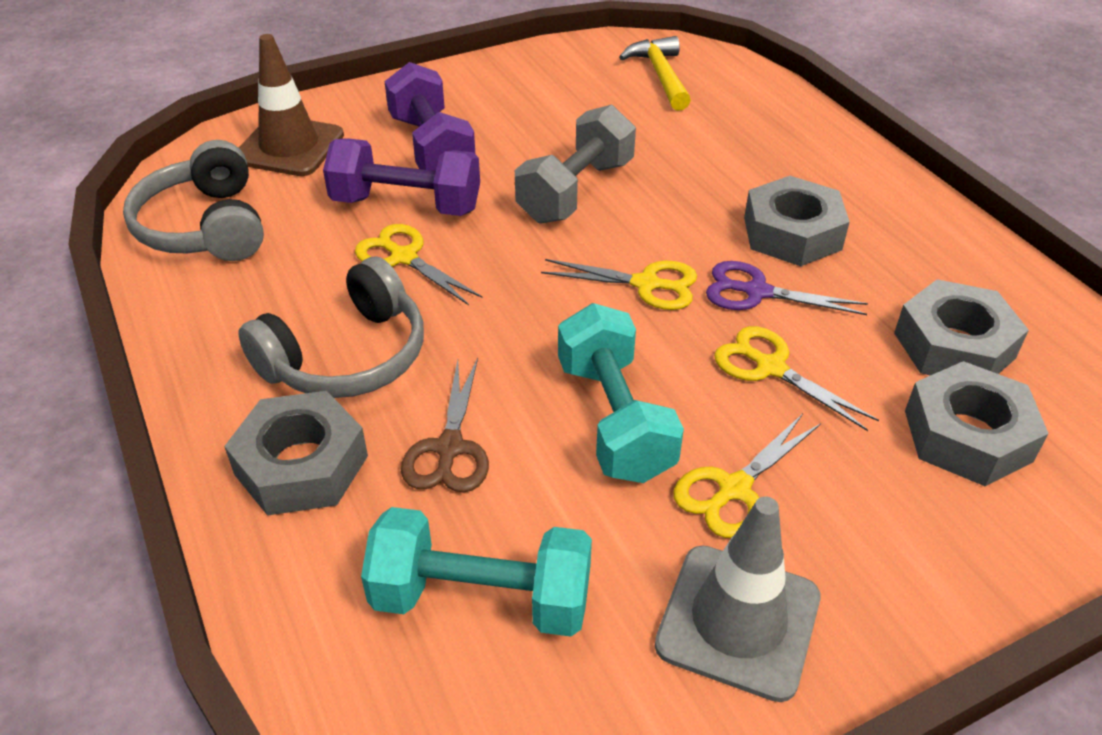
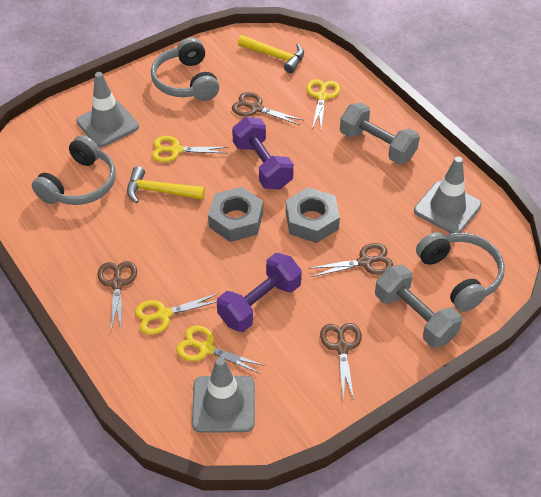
brown scissors: 1 -> 4
brown traffic cone: 1 -> 0
grey dumbbell: 1 -> 2
grey headphones: 2 -> 3
grey nut: 4 -> 2
grey traffic cone: 1 -> 3
purple scissors: 1 -> 0
turquoise dumbbell: 2 -> 0
yellow hammer: 1 -> 2

